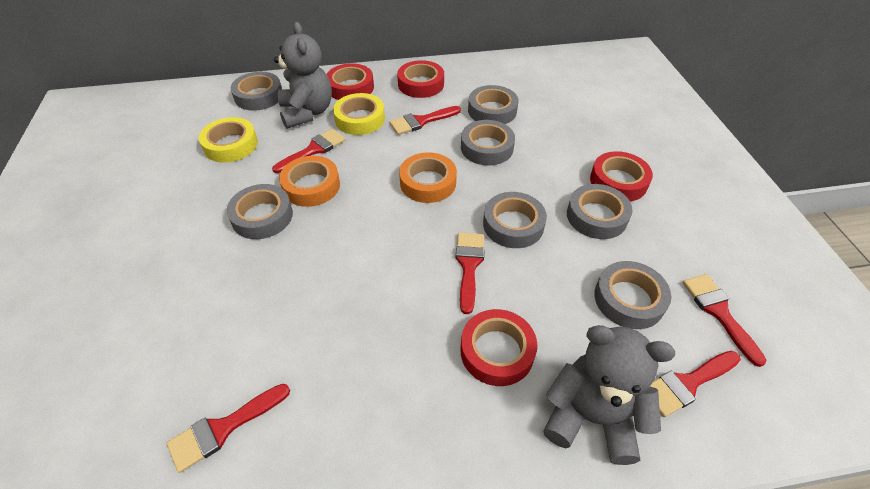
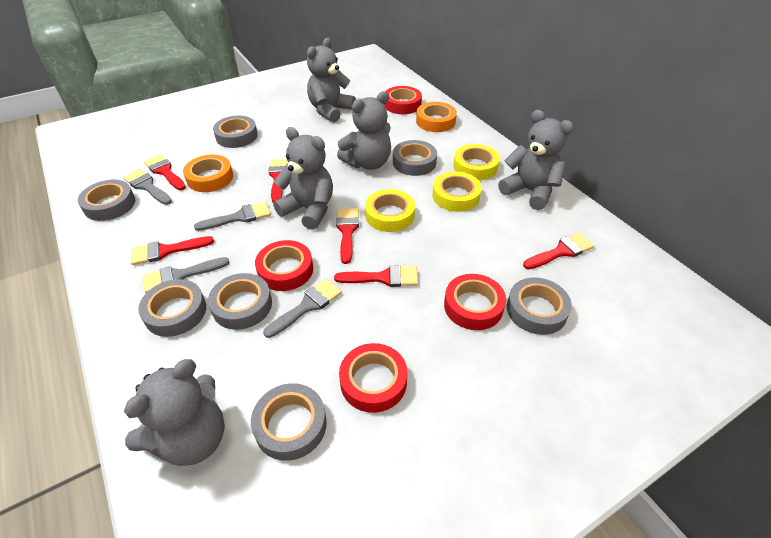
grey brush: 0 -> 4
grey teddy bear: 2 -> 5
yellow tape: 2 -> 3

